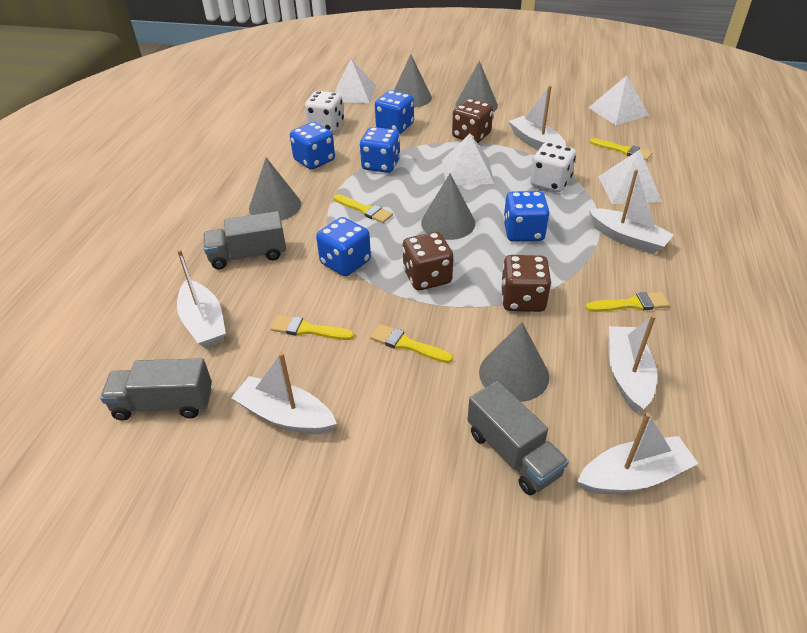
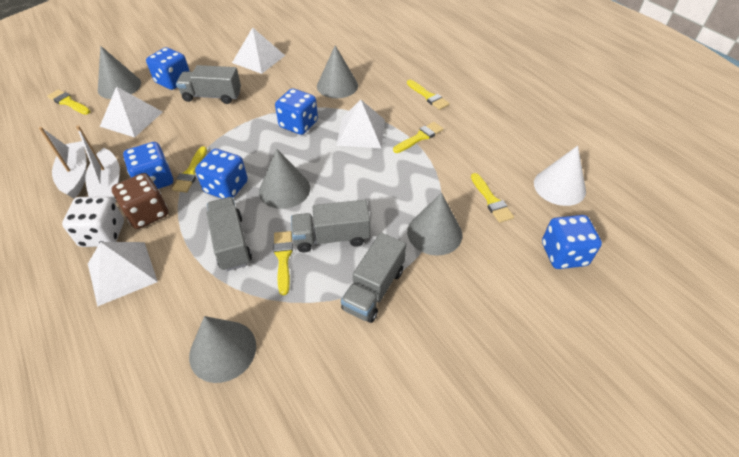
brown dice: 3 -> 1
grey truck: 3 -> 4
white boat: 6 -> 2
white cone: 0 -> 1
white dice: 2 -> 1
yellow brush: 5 -> 6

